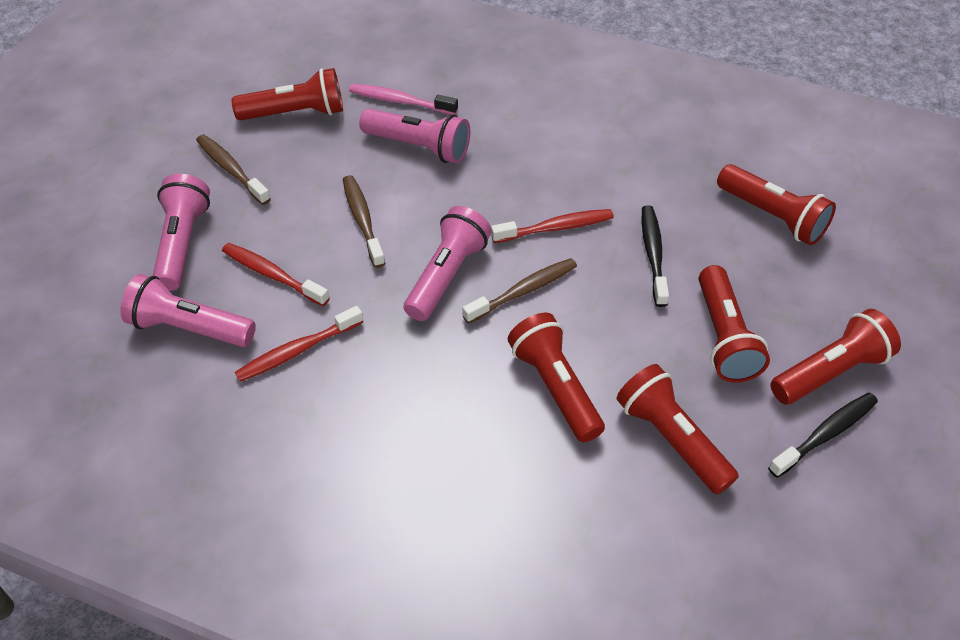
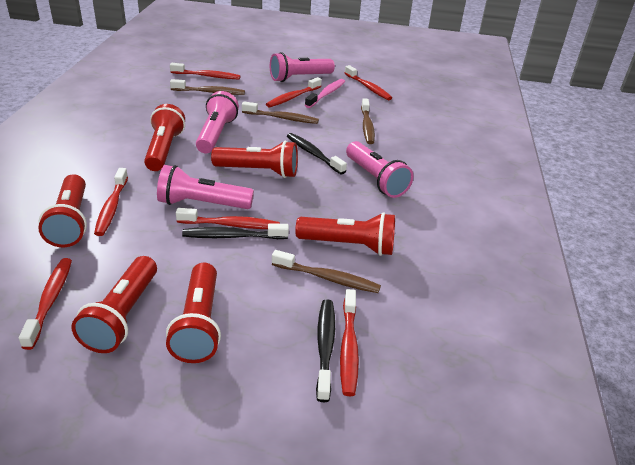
black toothbrush: 2 -> 3
brown toothbrush: 3 -> 4
red toothbrush: 3 -> 7

